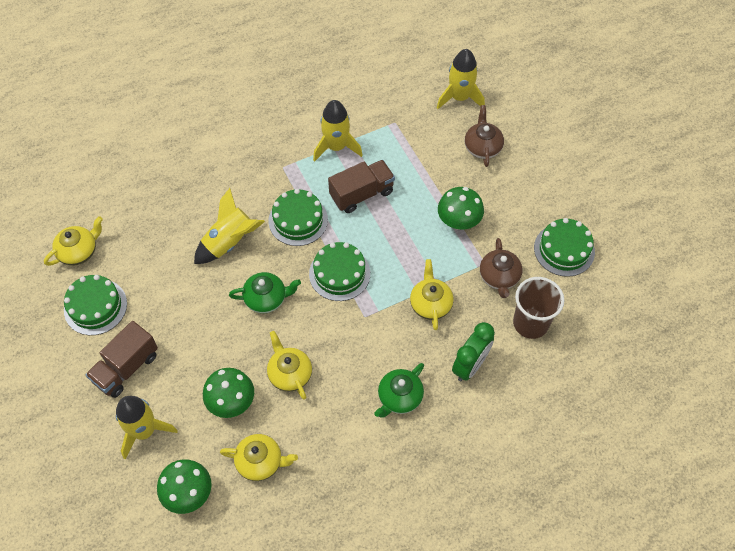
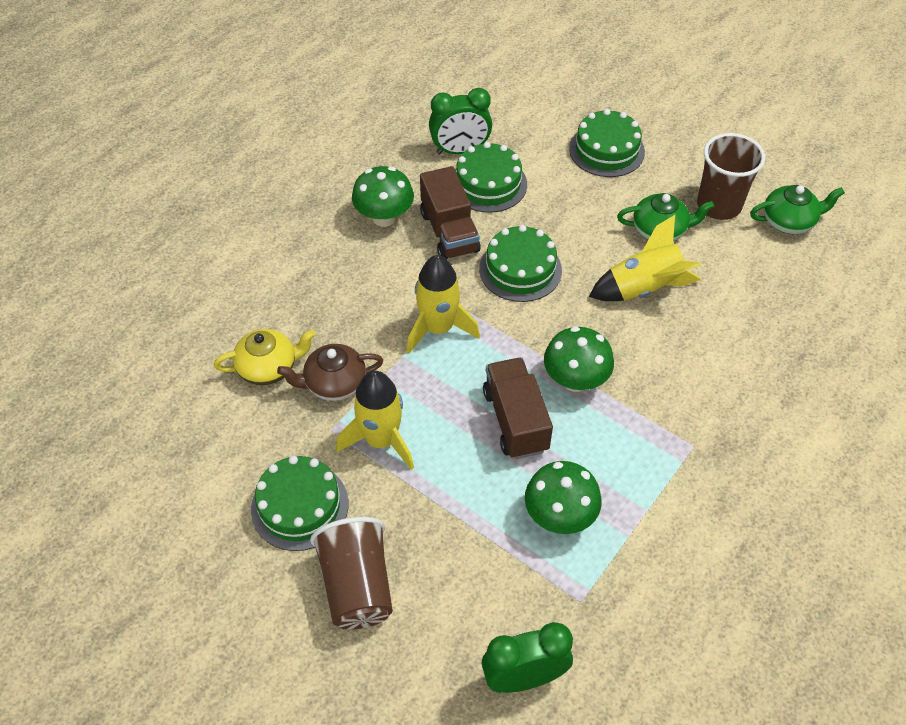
brown cup: 1 -> 2
brown teapot: 2 -> 1
green clock: 1 -> 2
yellow rocket: 4 -> 3
yellow teapot: 4 -> 1

